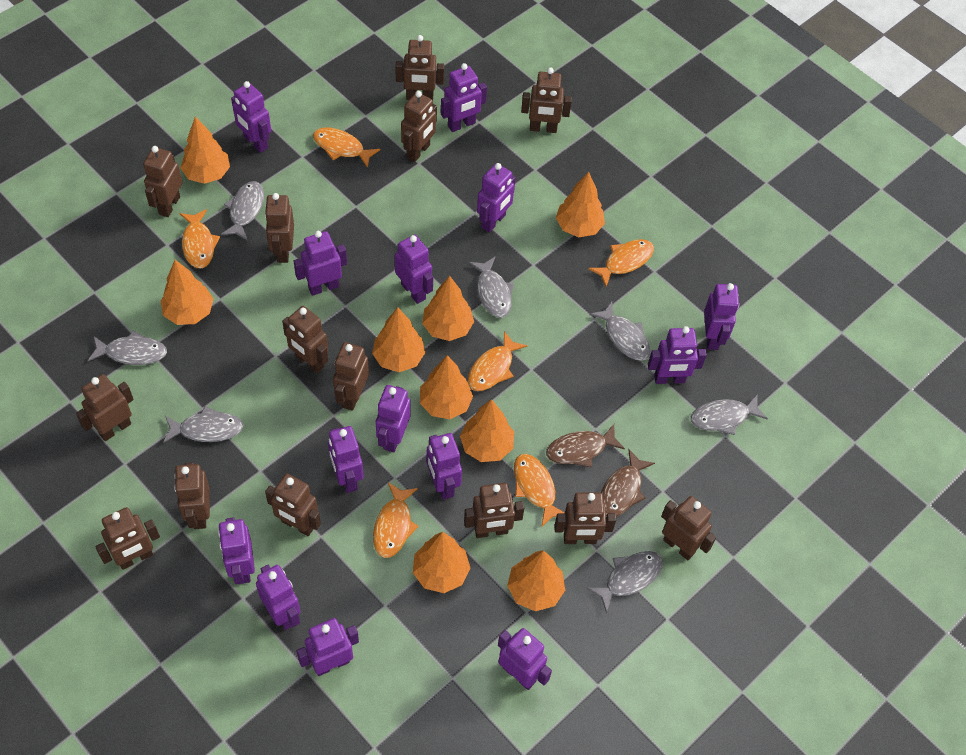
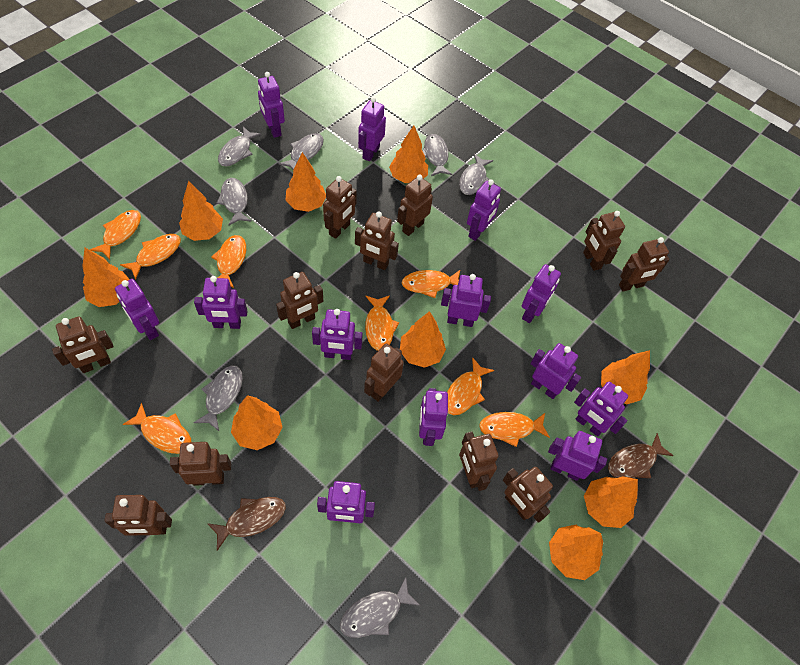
brown robot: 14 -> 12
orange fish: 6 -> 8
purple robot: 14 -> 13

